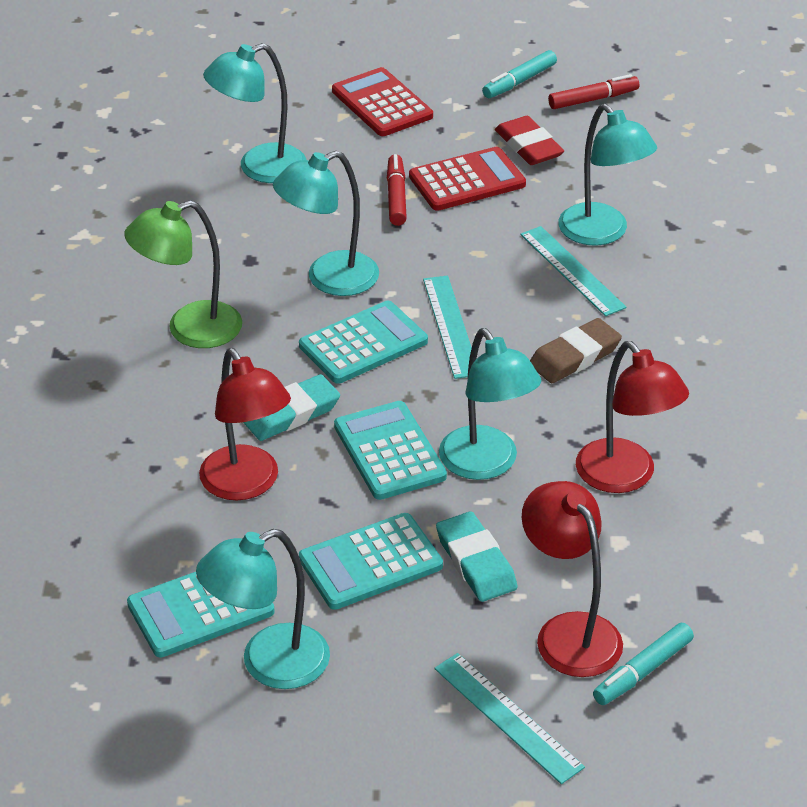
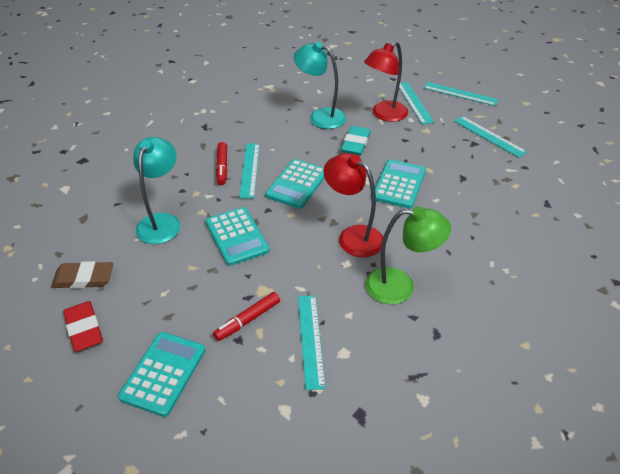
red calculator: 2 -> 0
red lamp: 3 -> 2
turquoise eraser: 2 -> 1
turquoise lamp: 5 -> 2
turquoise marker: 2 -> 0
turquoise ruler: 3 -> 5

